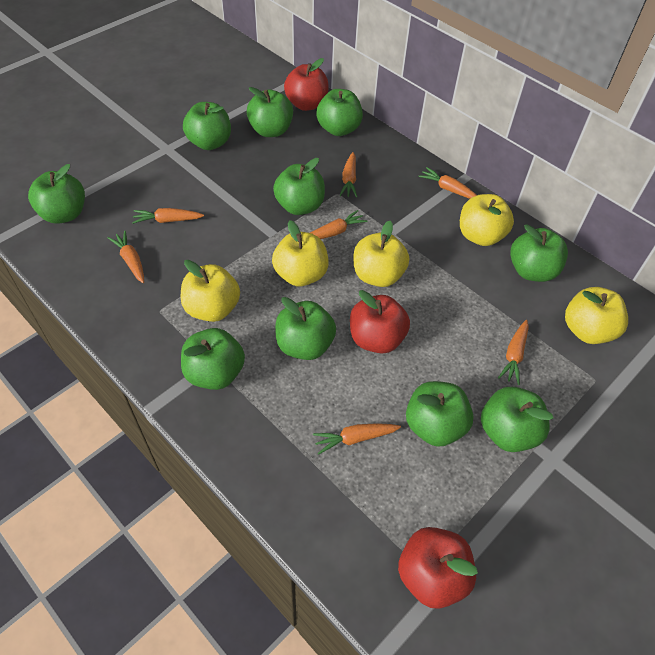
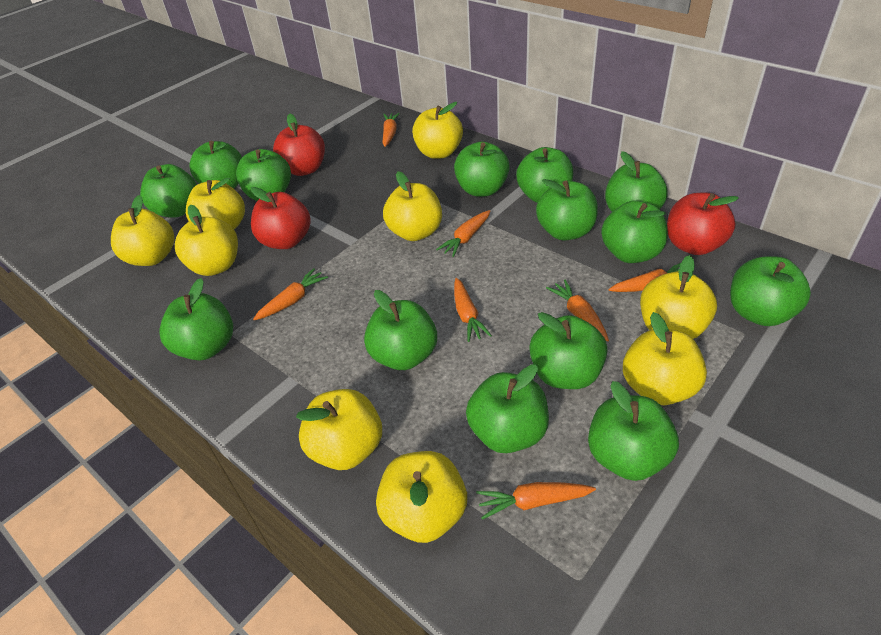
green apple: 10 -> 14
yellow apple: 5 -> 9

